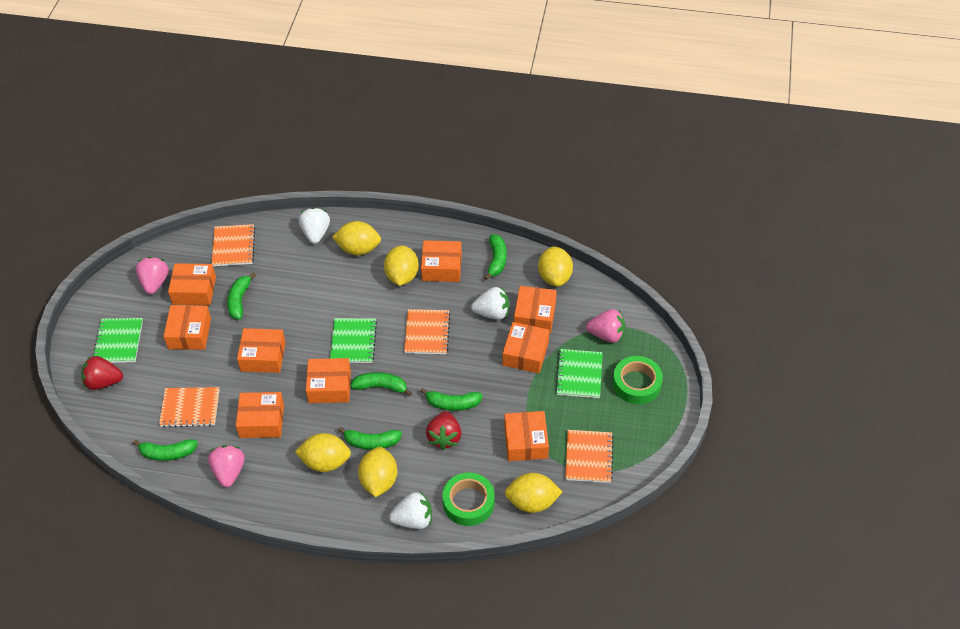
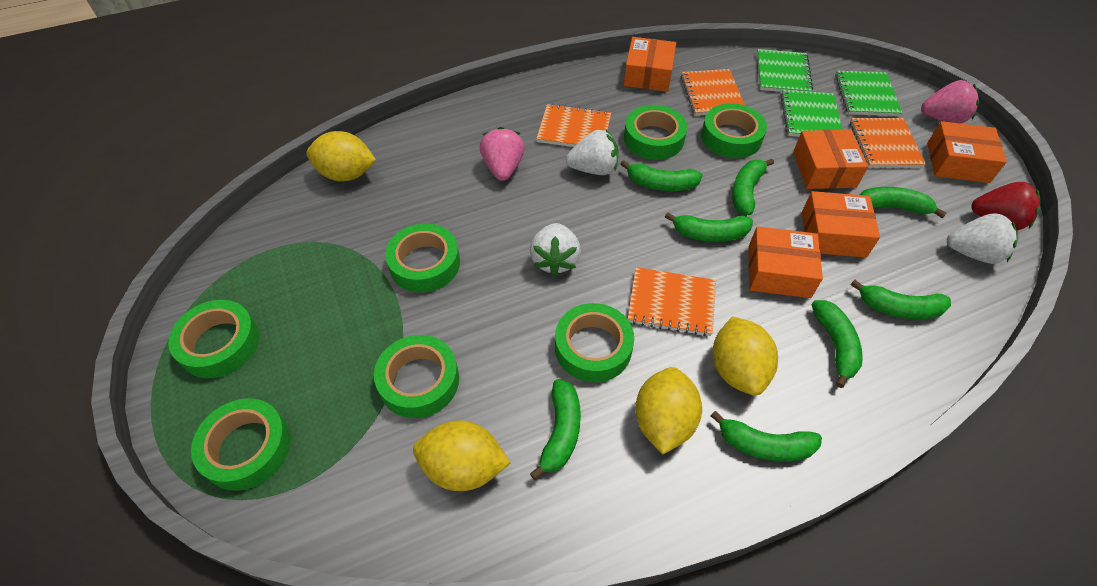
green banana: 6 -> 8
green tape: 2 -> 7
orange box: 9 -> 5
pink strawberry: 3 -> 2
red strawberry: 2 -> 1
yellow lemon: 6 -> 4

